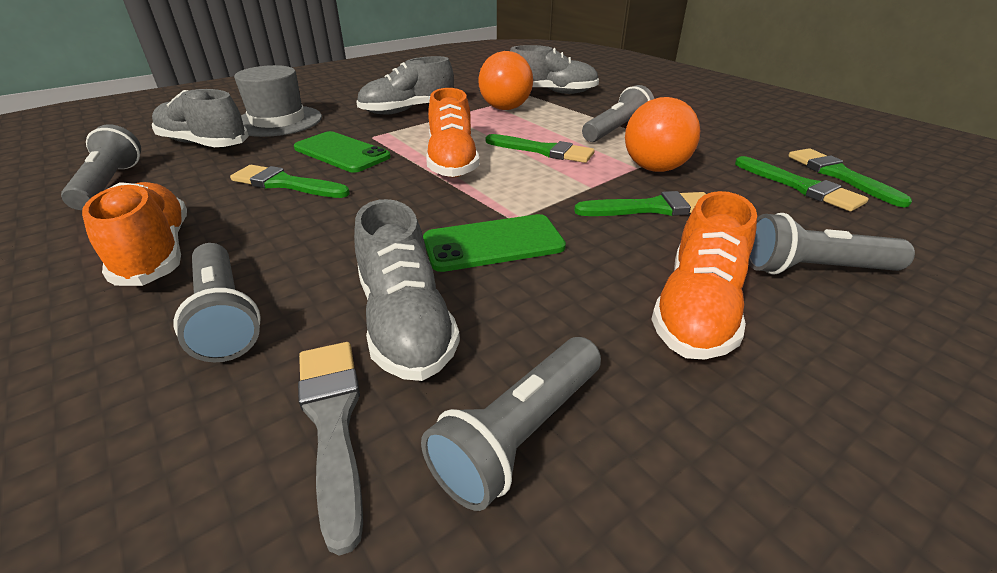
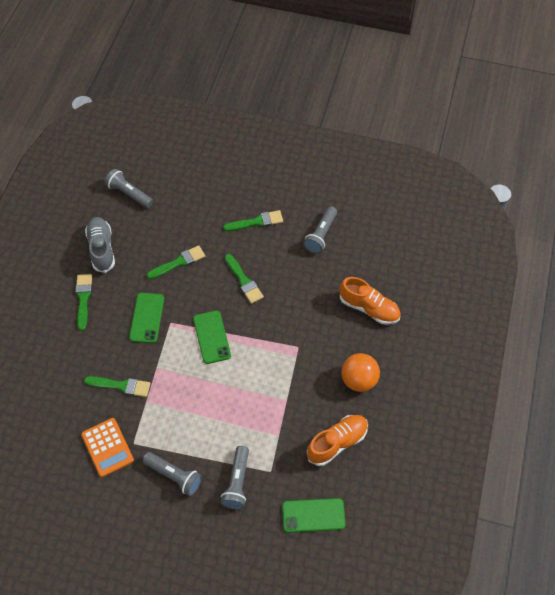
green phone: 2 -> 3
grey brush: 1 -> 0
grey flashlight: 5 -> 4
grey hat: 1 -> 0
grey shoe: 4 -> 1
orange ball: 2 -> 1
orange calculator: 0 -> 1
orange shoe: 3 -> 2

